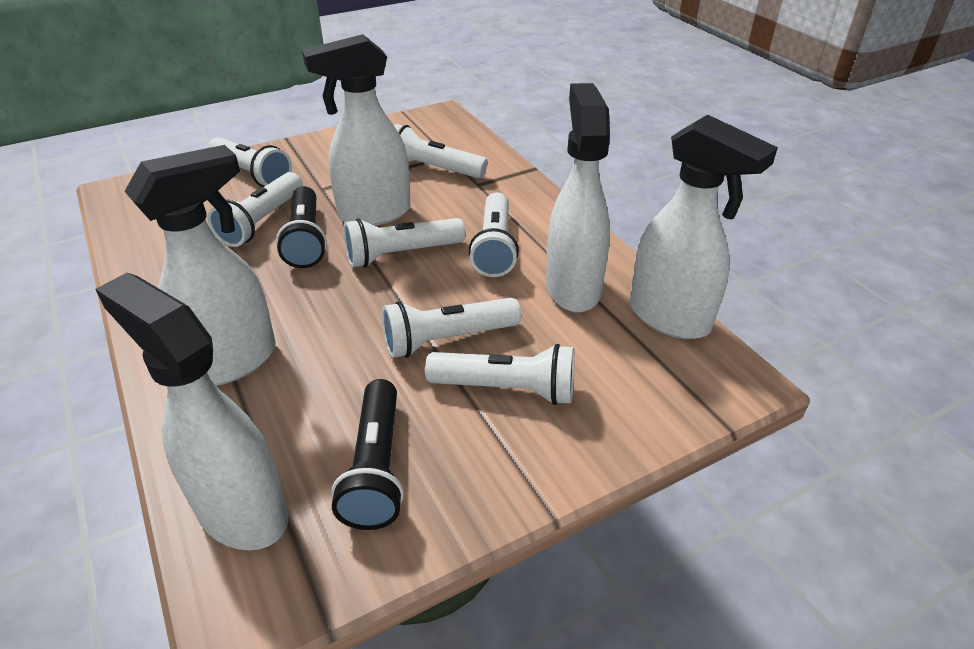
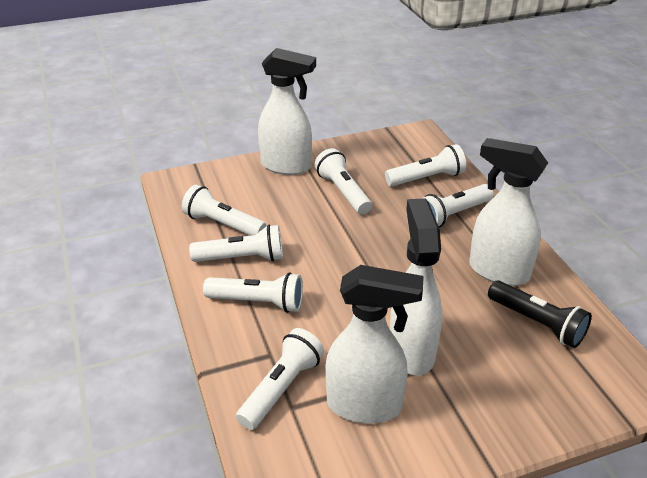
black flashlight: 2 -> 1
white spray bottle: 5 -> 4

